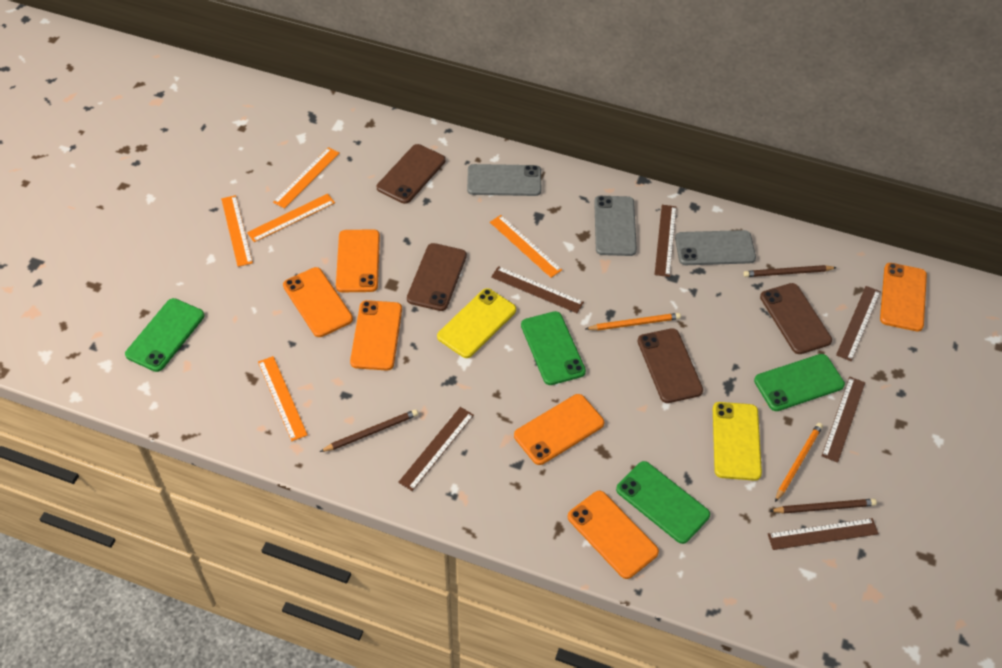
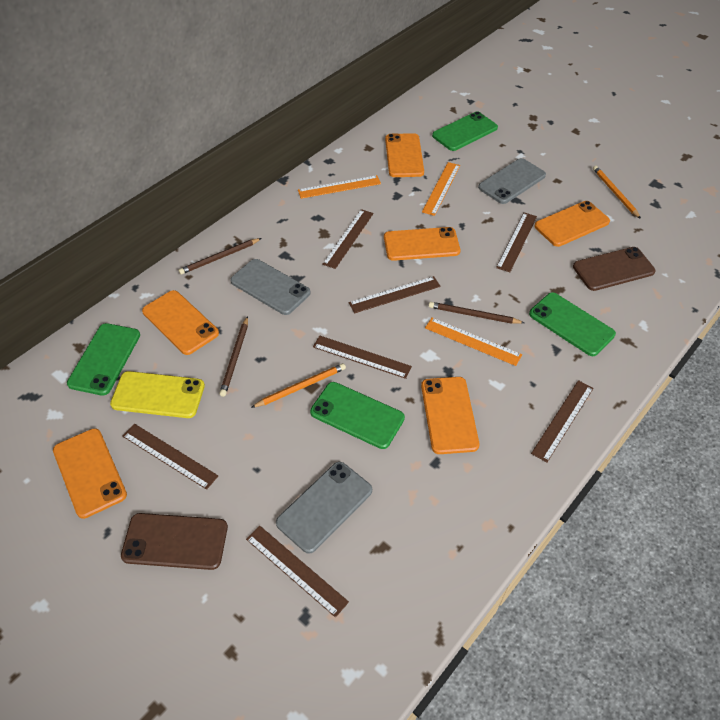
brown phone: 4 -> 2
brown ruler: 6 -> 7
orange ruler: 5 -> 3
yellow phone: 2 -> 1

